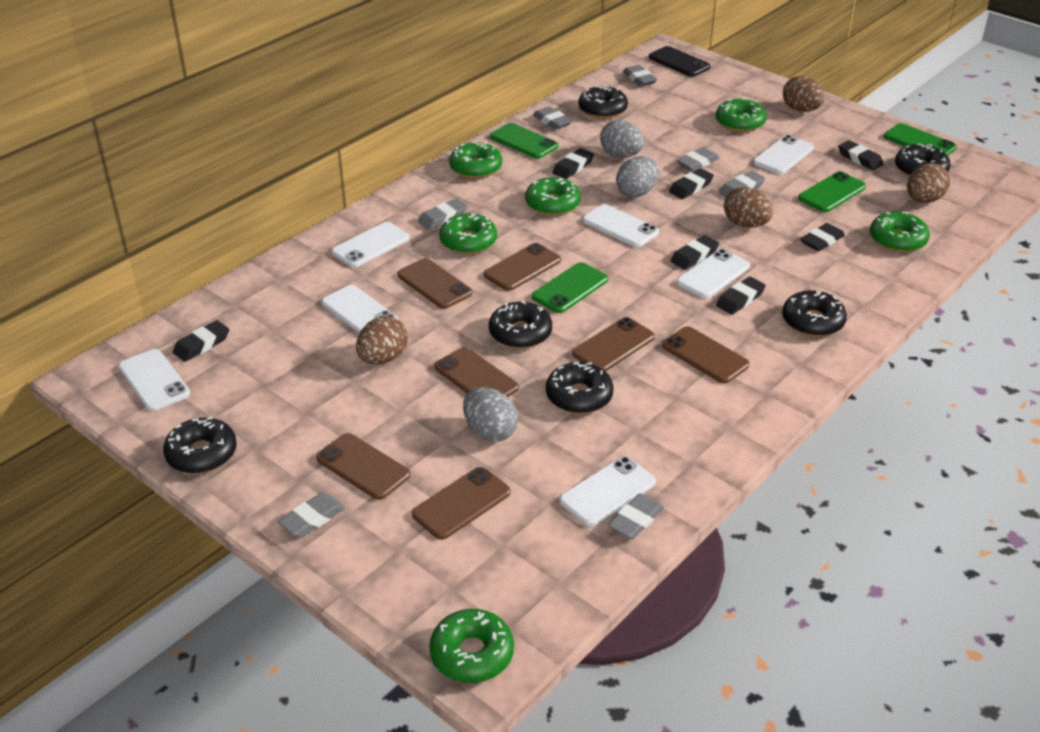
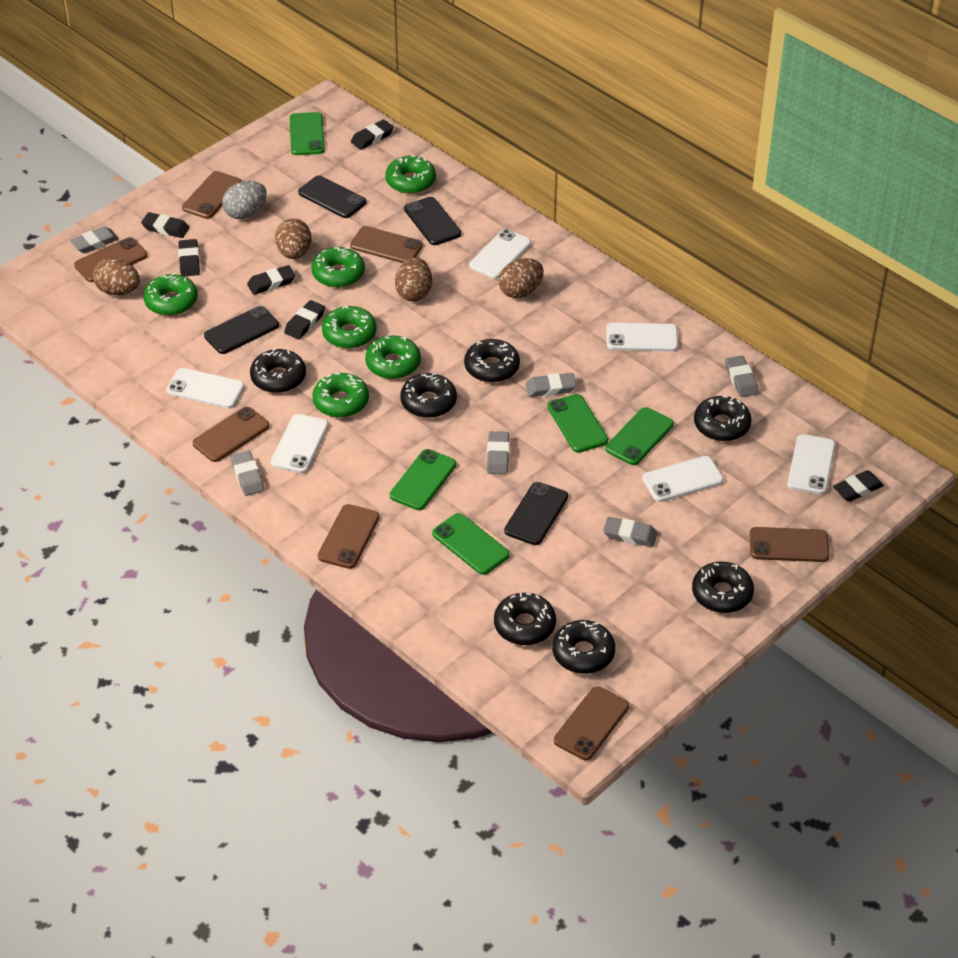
black donut: 6 -> 7
black eraser: 7 -> 6
black phone: 1 -> 4
green phone: 4 -> 5
grey egg: 3 -> 1
grey eraser: 7 -> 6
white phone: 7 -> 6

